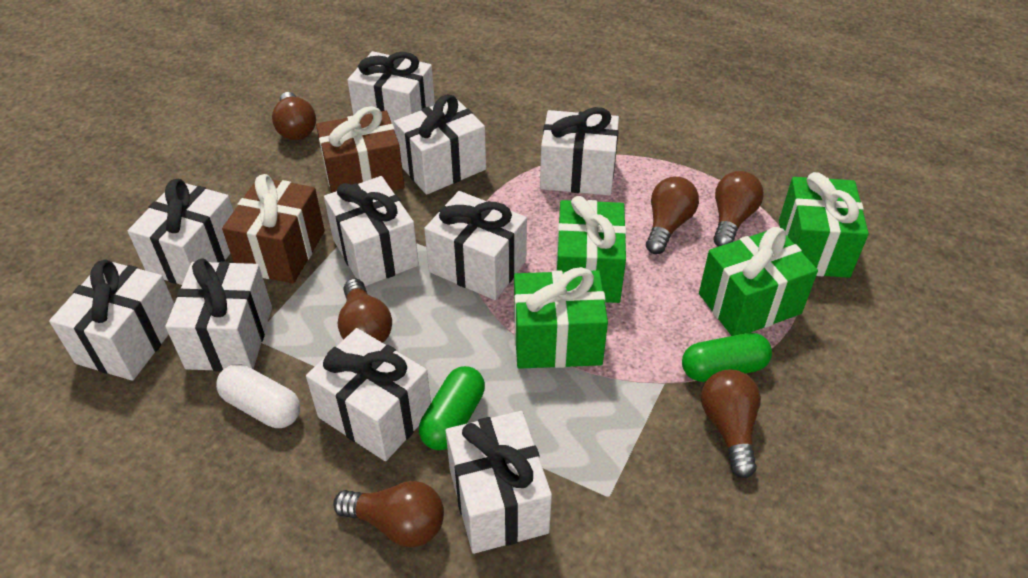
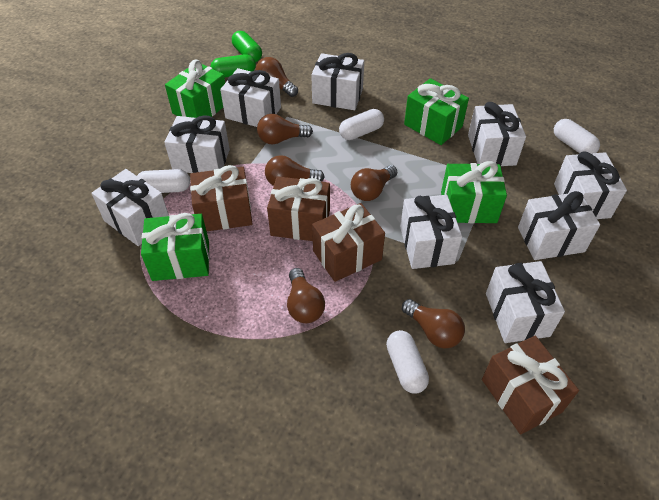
brown gift: 2 -> 4
white capsule: 1 -> 4
white gift: 10 -> 9

